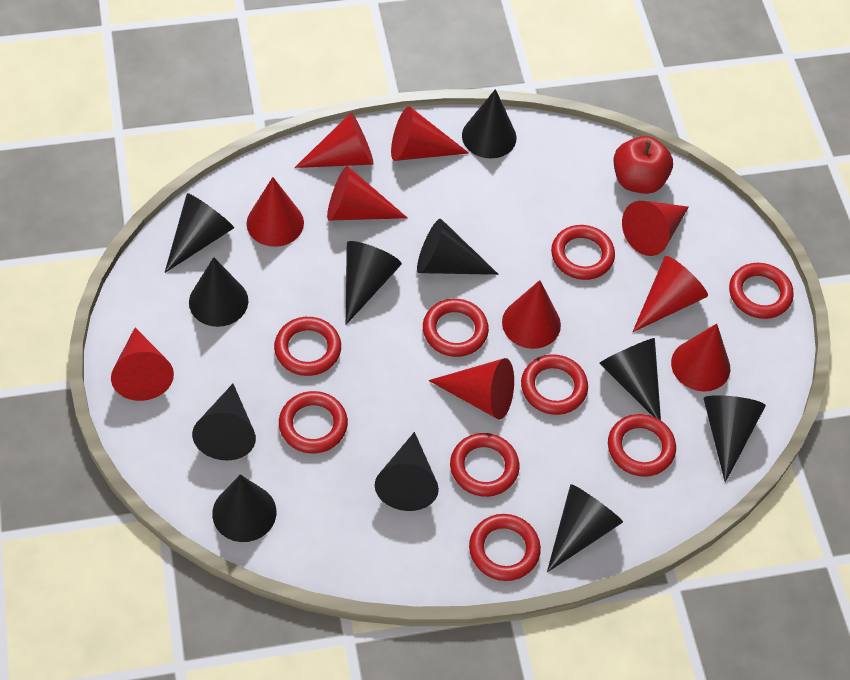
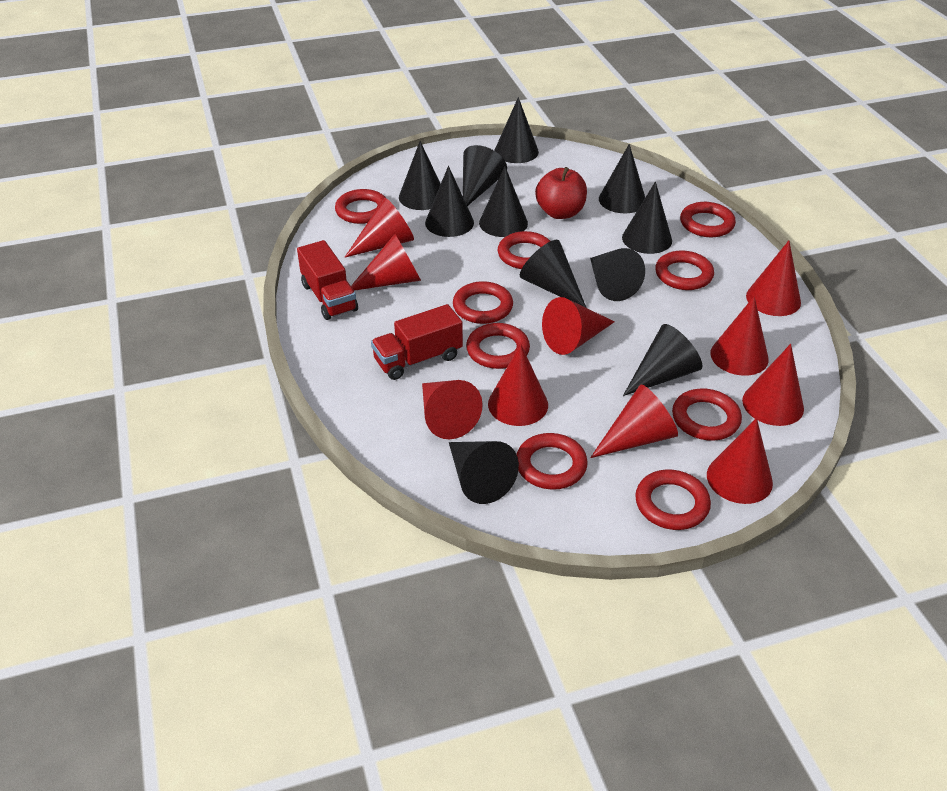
red truck: 0 -> 2

